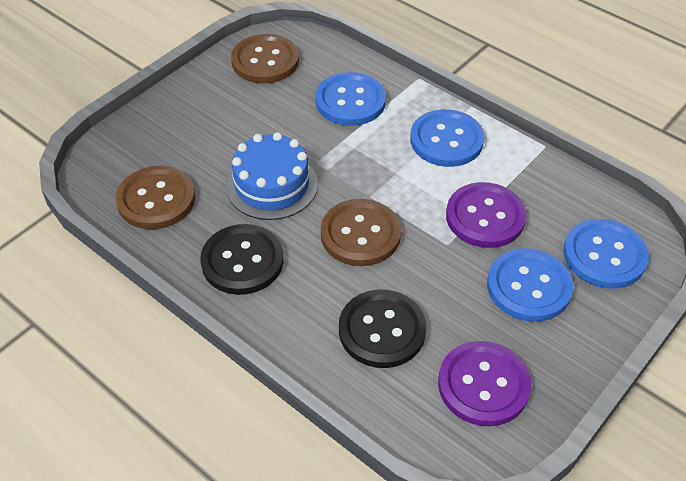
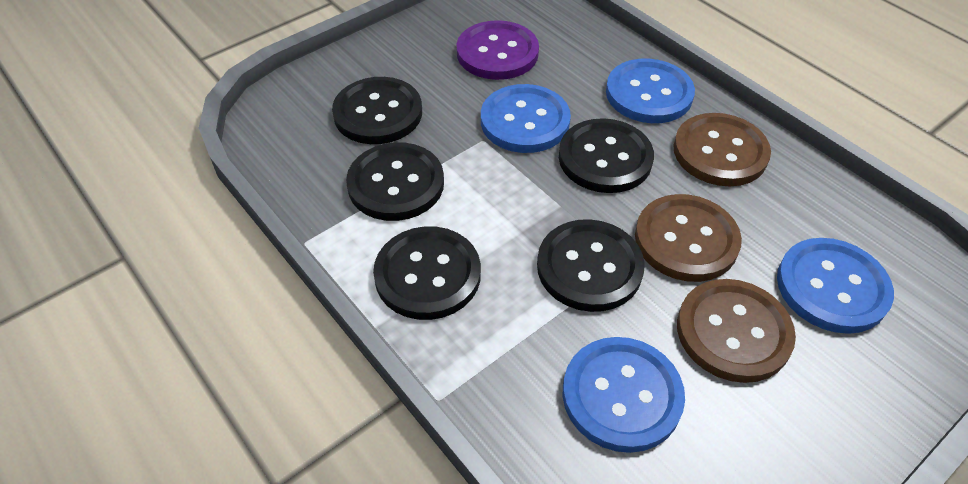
black button: 2 -> 5
blue cake: 1 -> 0
purple button: 2 -> 1

